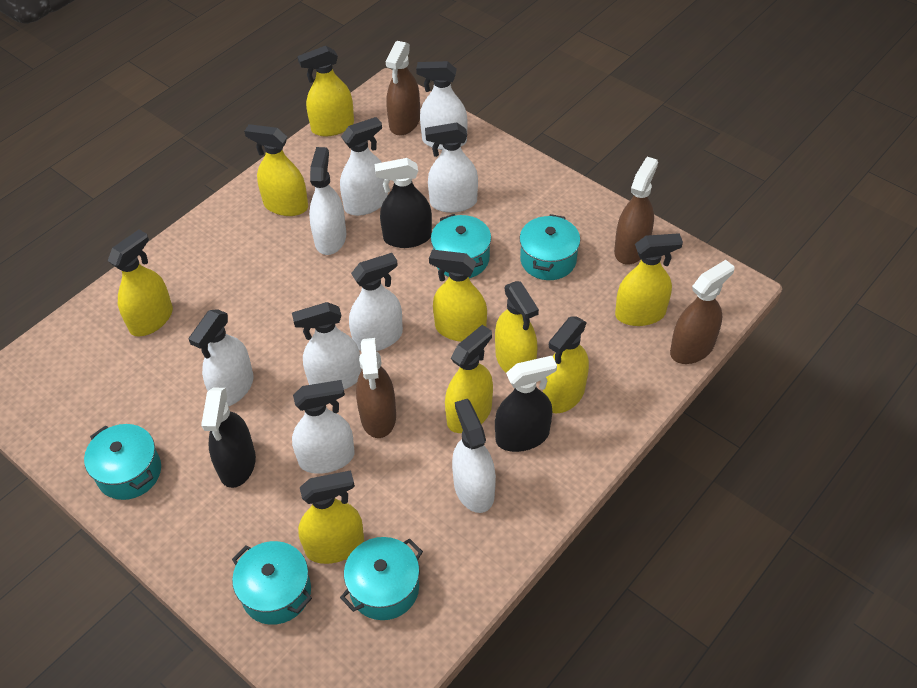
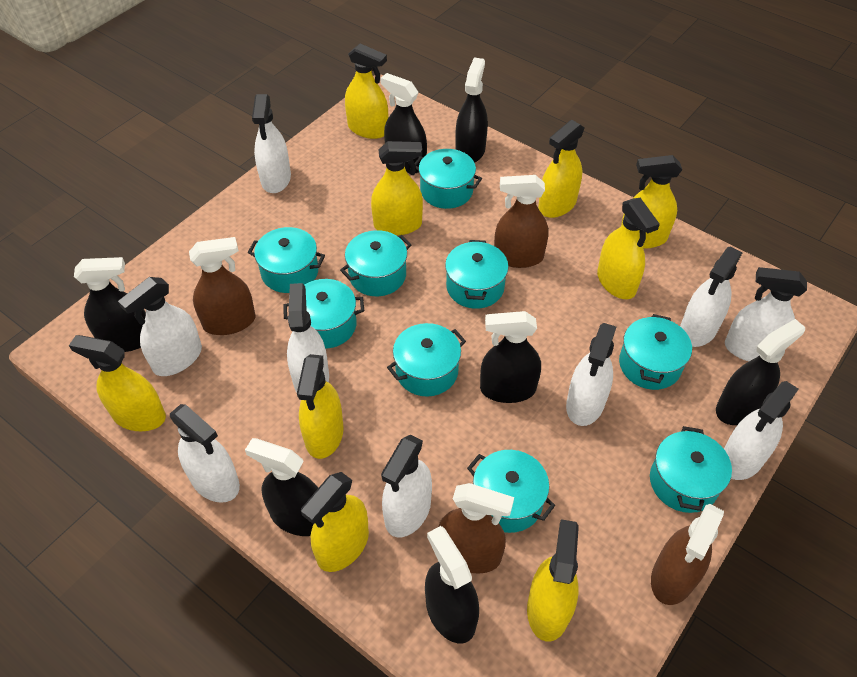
black spray bottle: 3 -> 7
turquoise pot: 5 -> 9

